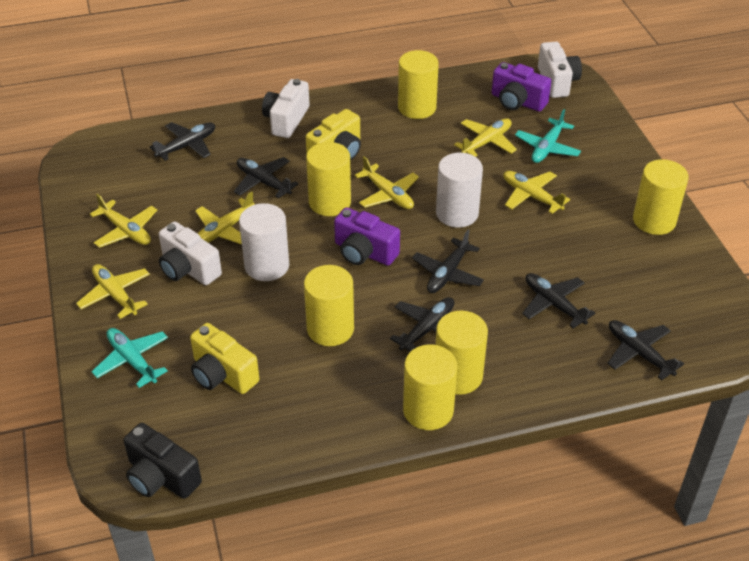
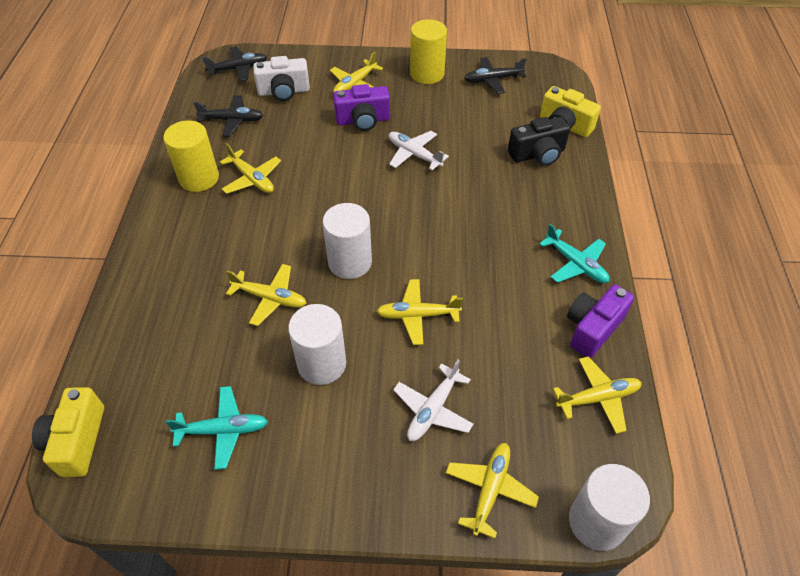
black plane: 6 -> 3
white camera: 3 -> 1
white cylinder: 2 -> 3
white plane: 0 -> 2
yellow cylinder: 6 -> 2

